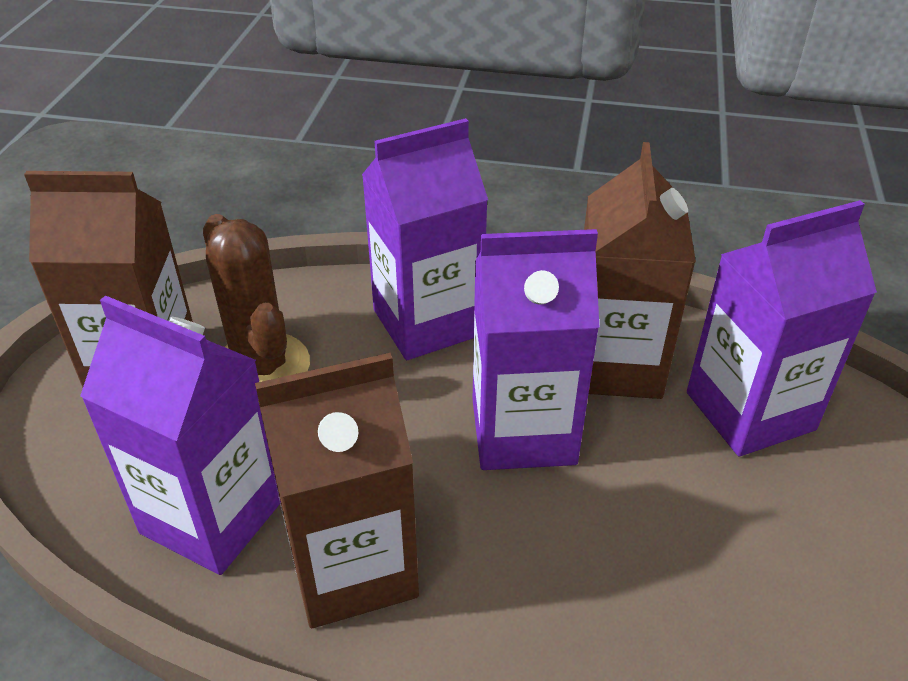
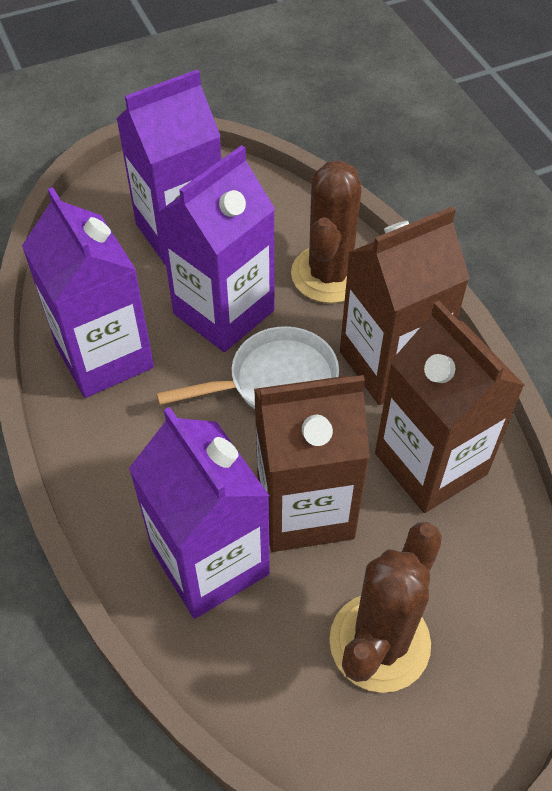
brown cactus: 1 -> 2
white pan: 0 -> 1

